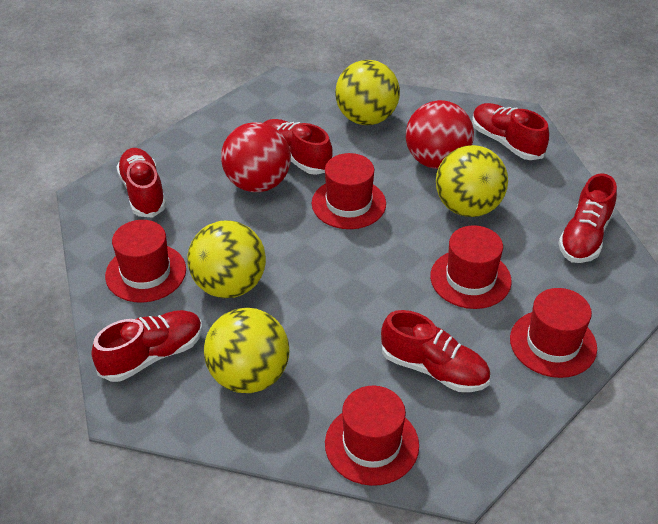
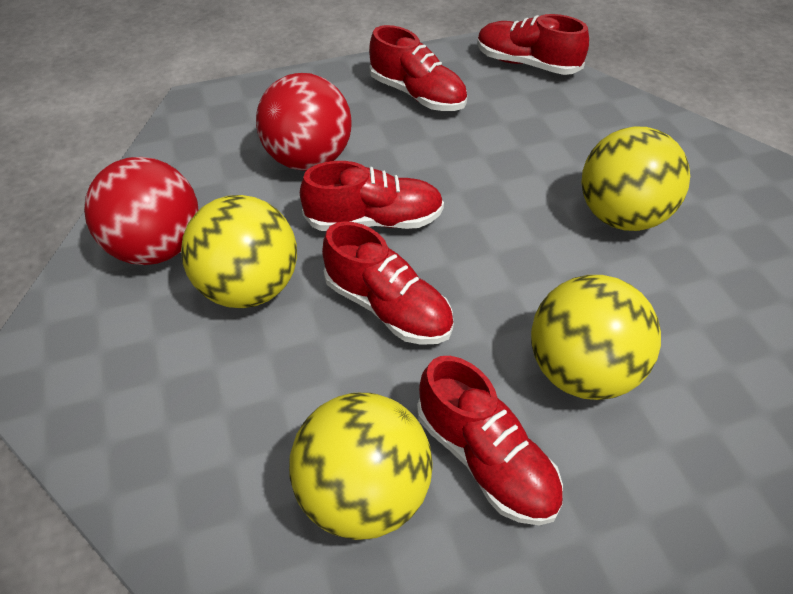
red hat: 5 -> 0
red shoe: 6 -> 5

